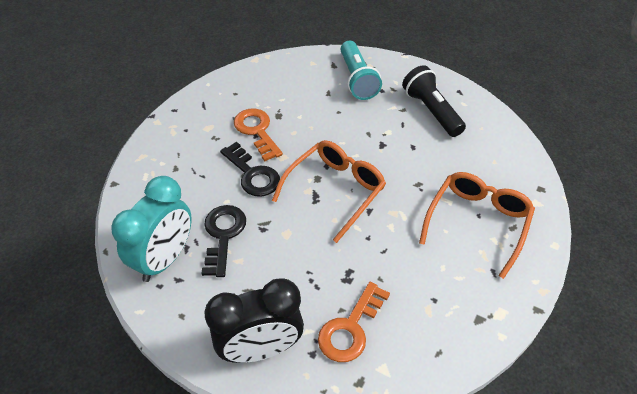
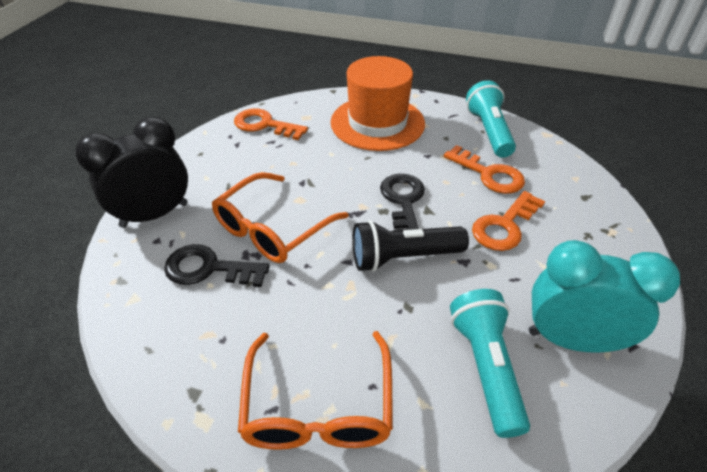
orange hat: 0 -> 1
orange key: 2 -> 3
turquoise flashlight: 1 -> 2

